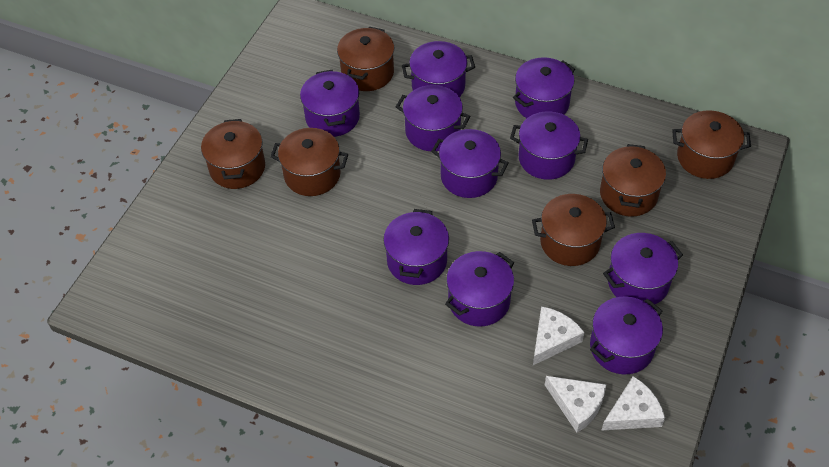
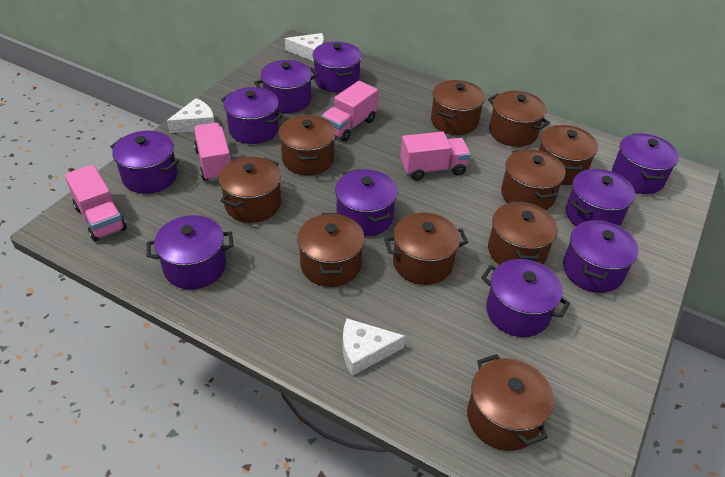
brown pot: 6 -> 10
pink truck: 0 -> 4

